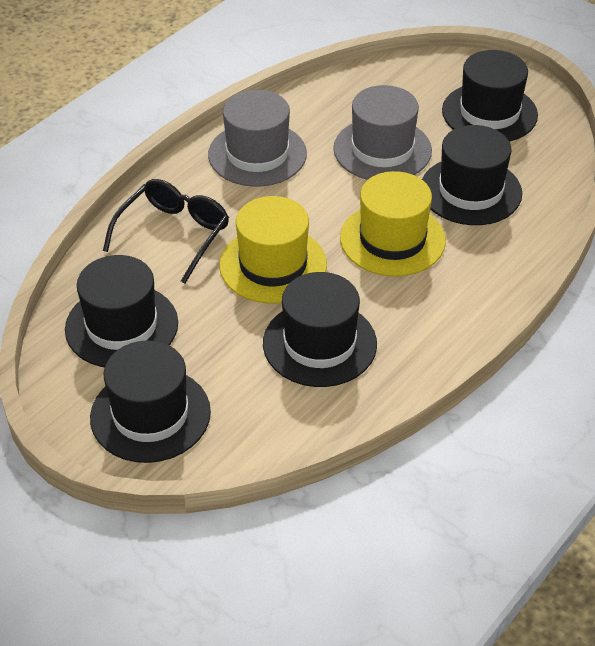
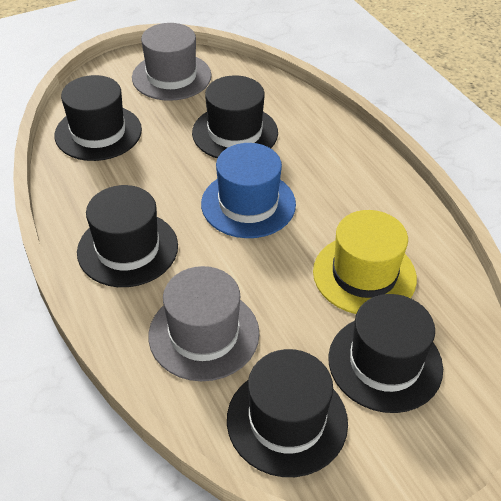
black glasses: 1 -> 0
blue hat: 0 -> 1
yellow hat: 2 -> 1

